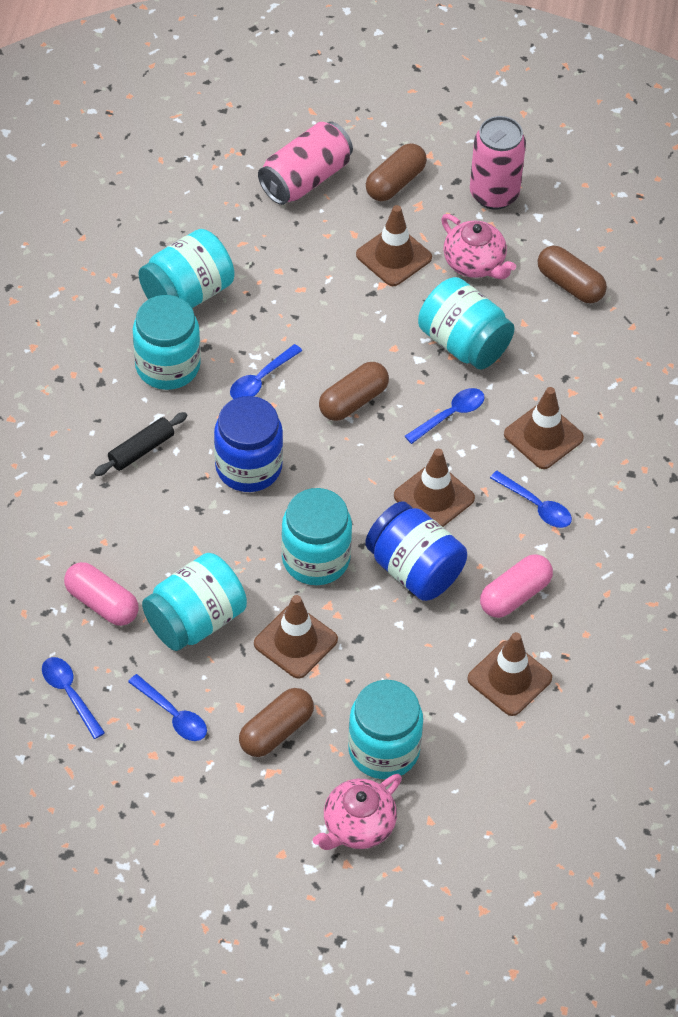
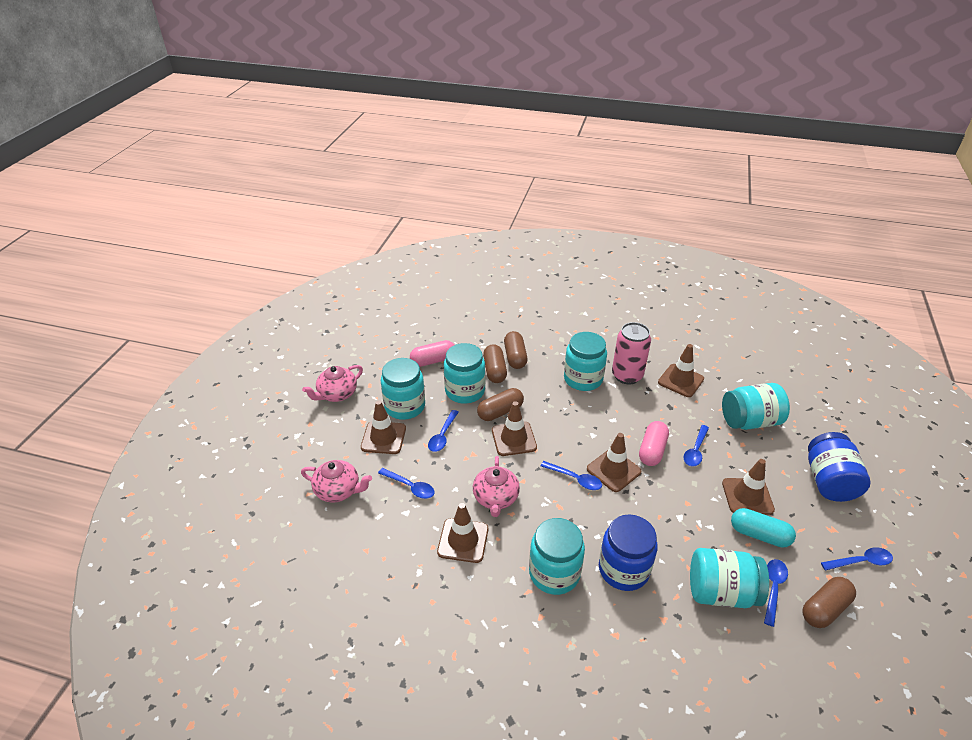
black rolling pin: 1 -> 0
blue spoon: 5 -> 6
brown traffic cone: 5 -> 6
pink can: 2 -> 1
pink teapot: 2 -> 3
turquoise capsule: 0 -> 1

